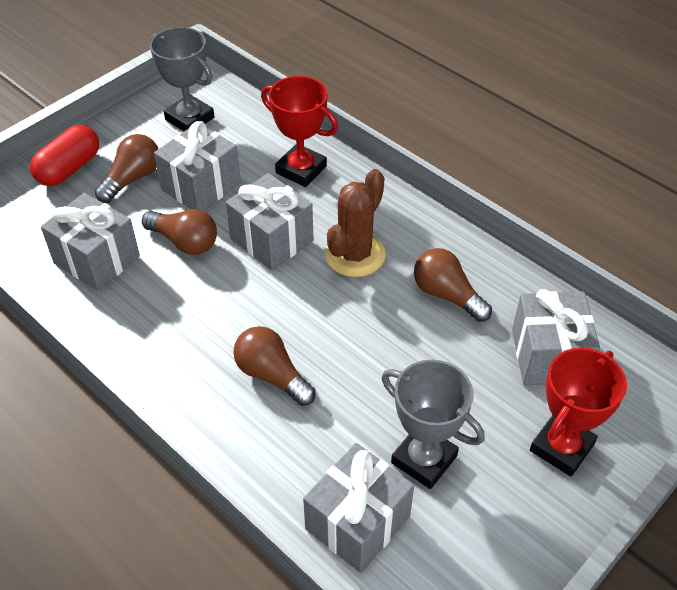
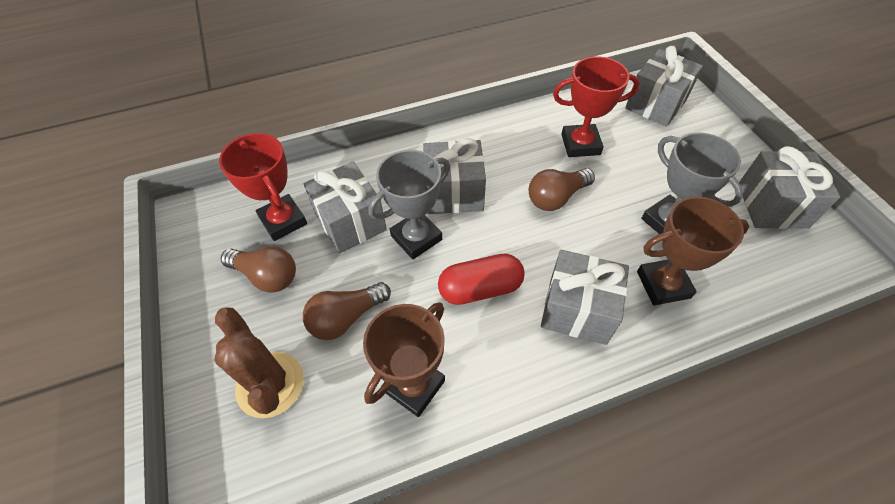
brown light bulb: 4 -> 3
brown trophy: 0 -> 2

